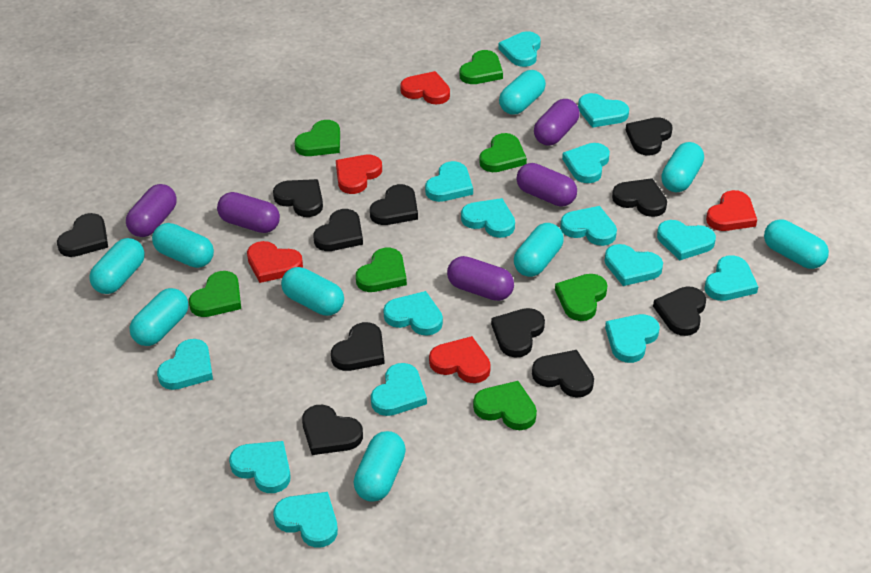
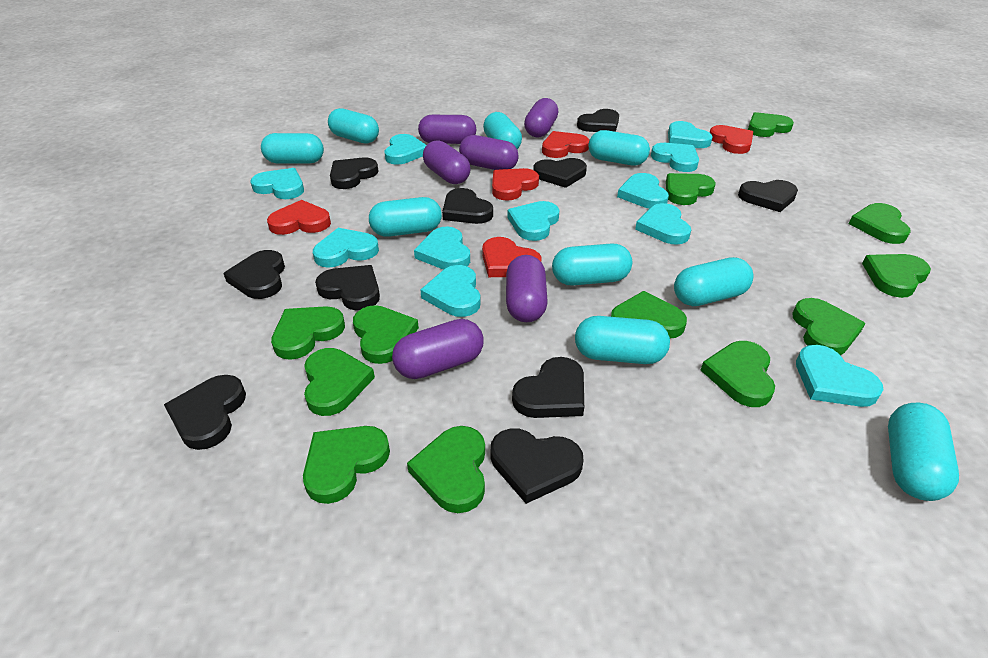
black heart: 11 -> 10
green heart: 7 -> 12
purple capsule: 5 -> 6
turquoise heart: 15 -> 11

